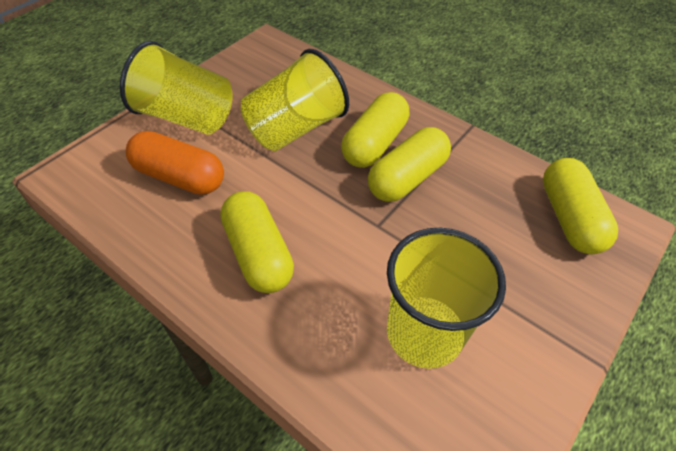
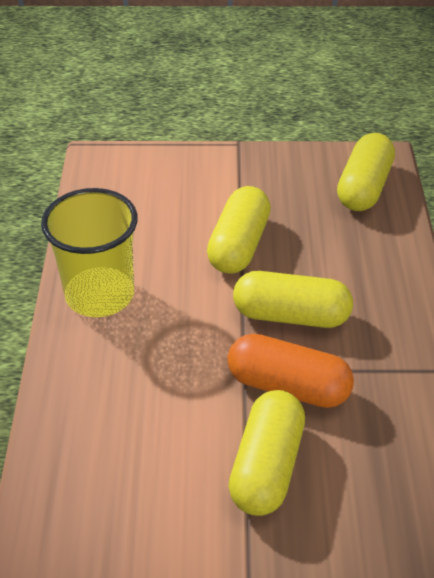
yellow cup: 3 -> 1

